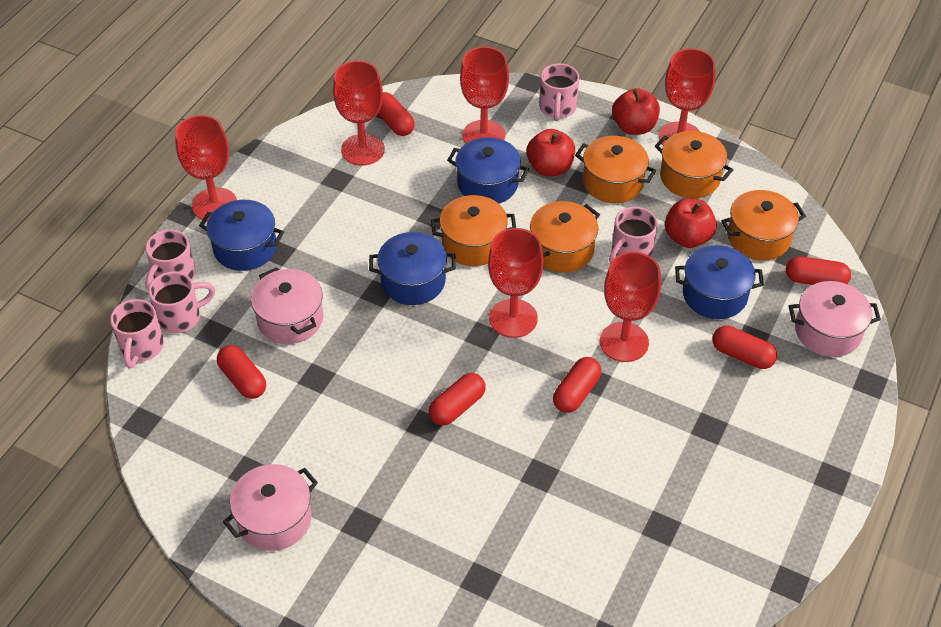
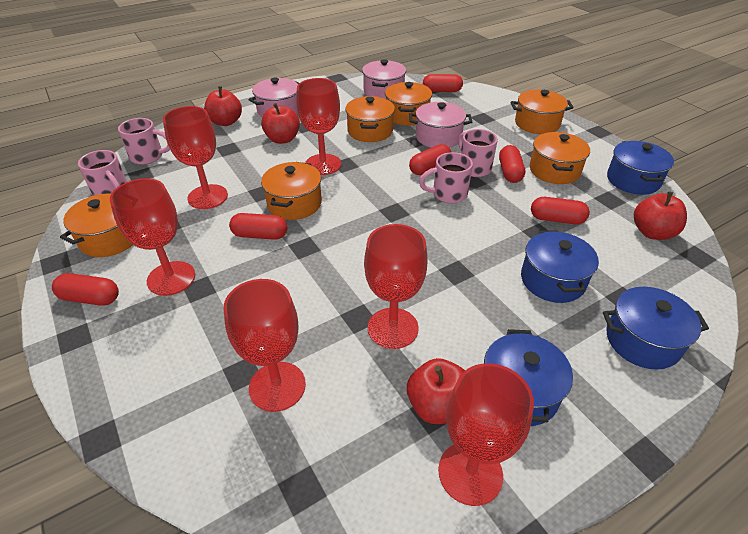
orange pot: 5 -> 6
pink mug: 5 -> 4
red apple: 3 -> 4

